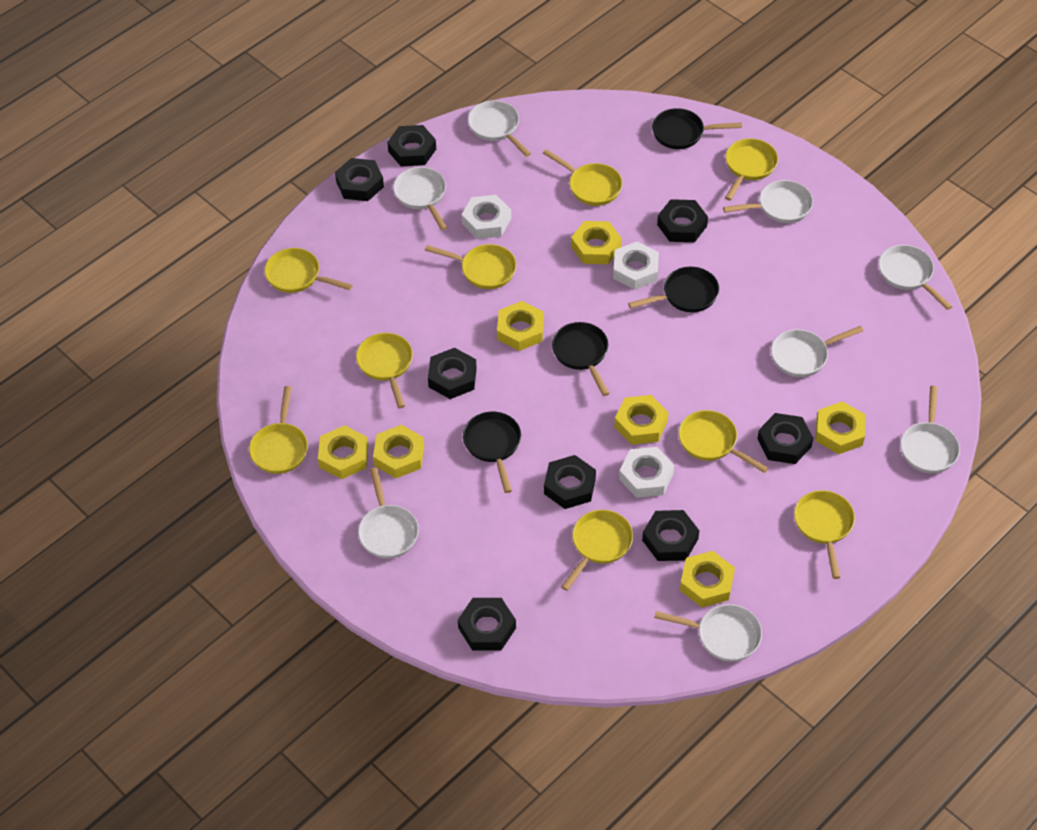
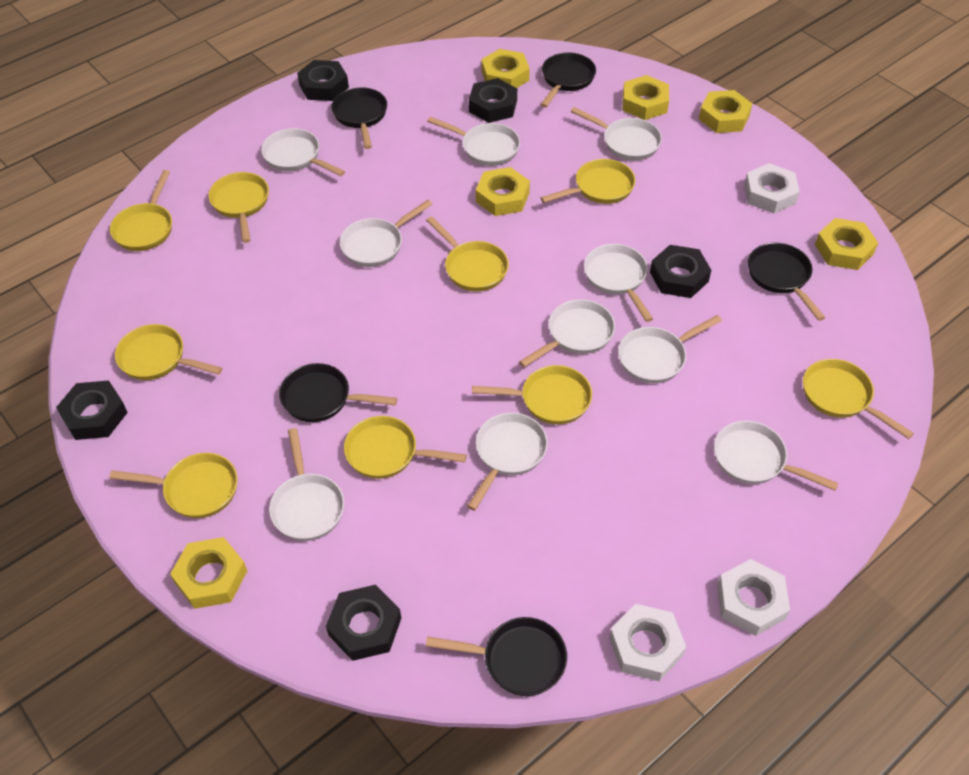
black nut: 8 -> 5
black pan: 4 -> 5
white pan: 8 -> 10
yellow nut: 7 -> 6

